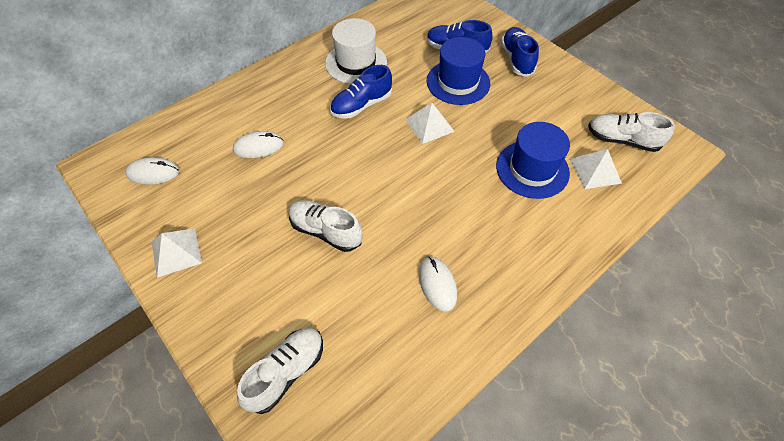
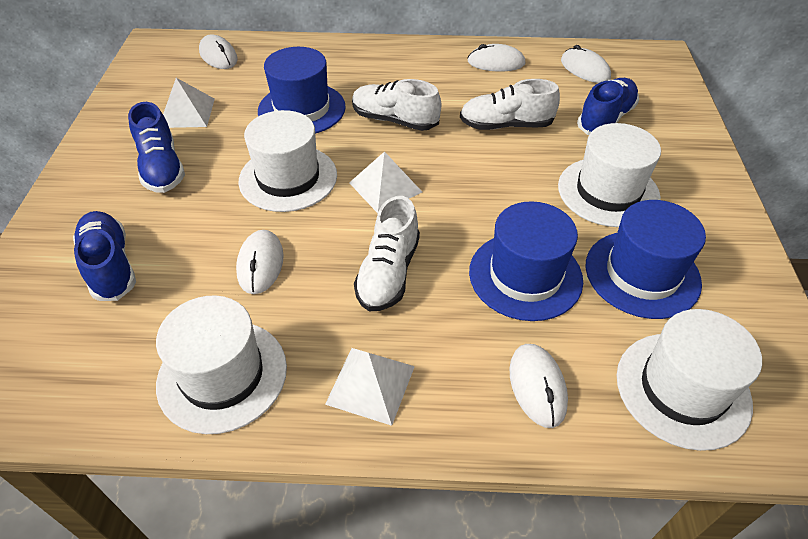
blue hat: 2 -> 3
white hat: 1 -> 4
white mouse: 3 -> 5

